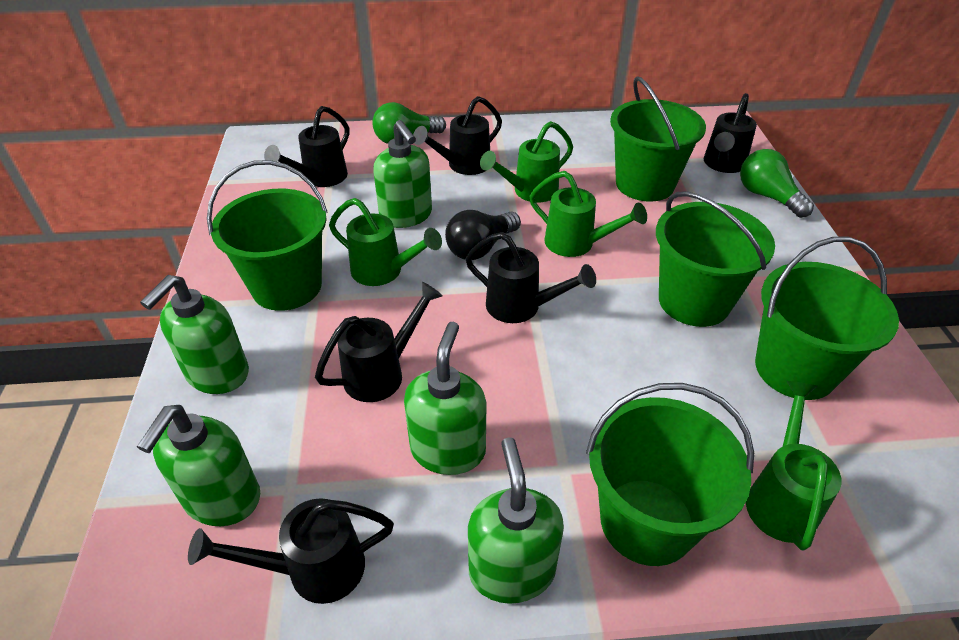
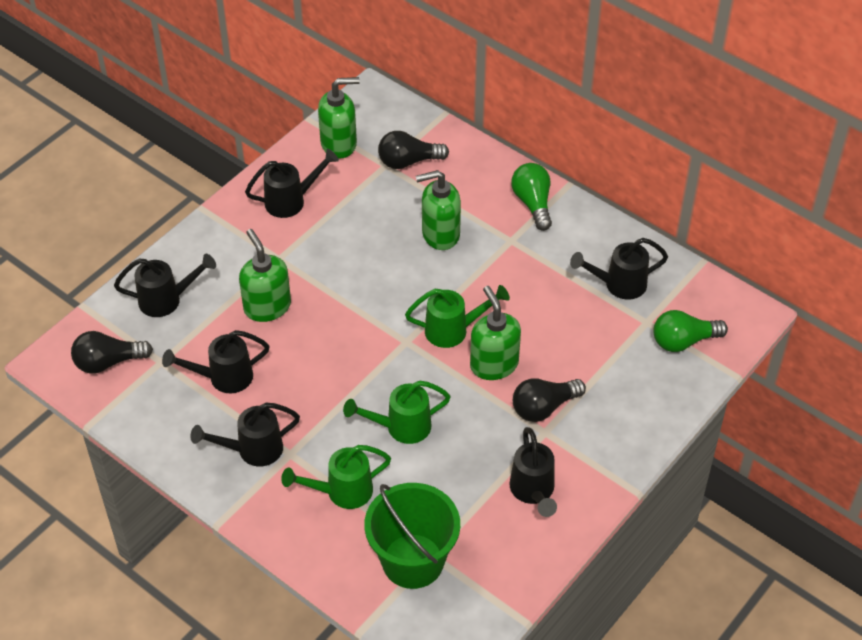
black light bulb: 1 -> 3
green bucket: 5 -> 1
green soap dispenser: 5 -> 4
green watering can: 4 -> 3

